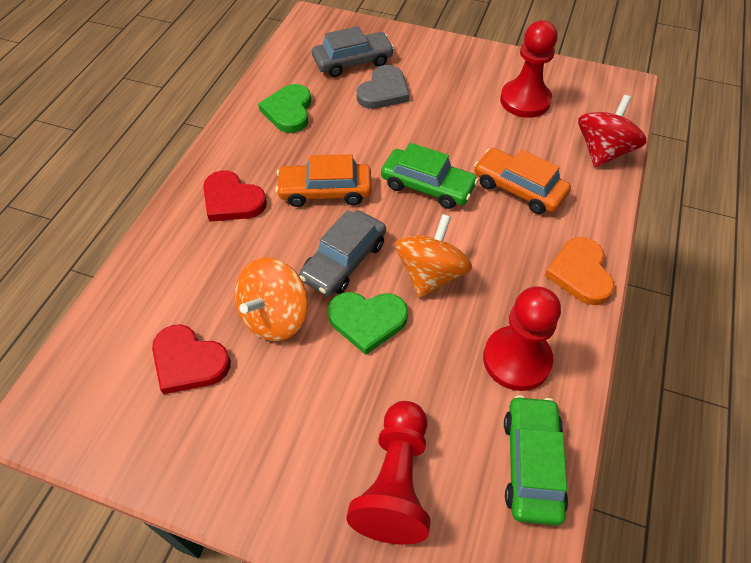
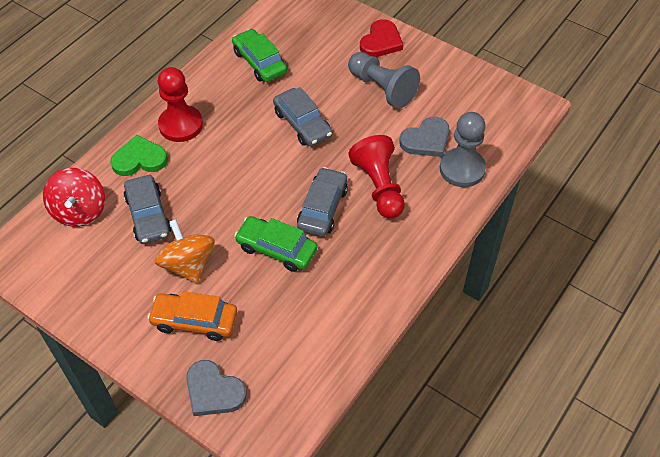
green heart: 2 -> 1
grey car: 2 -> 3
grey heart: 1 -> 2
grey pawn: 0 -> 2
orange car: 2 -> 1
orange heart: 1 -> 0
orange spinning top: 2 -> 1
red heart: 2 -> 1
red pawn: 3 -> 2

